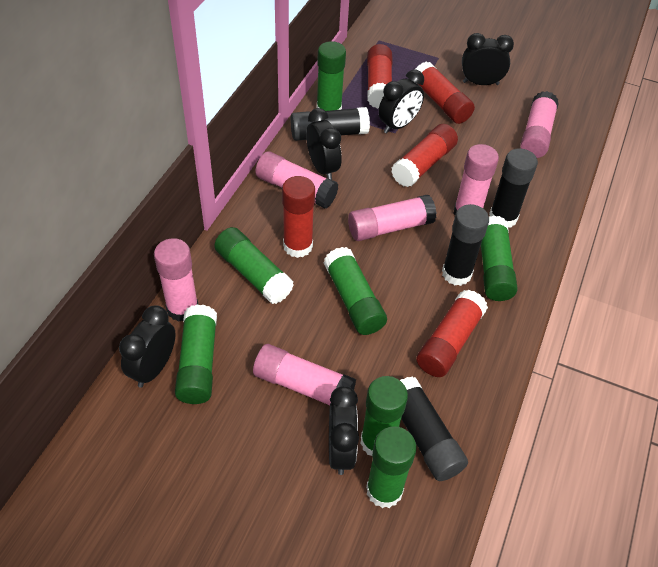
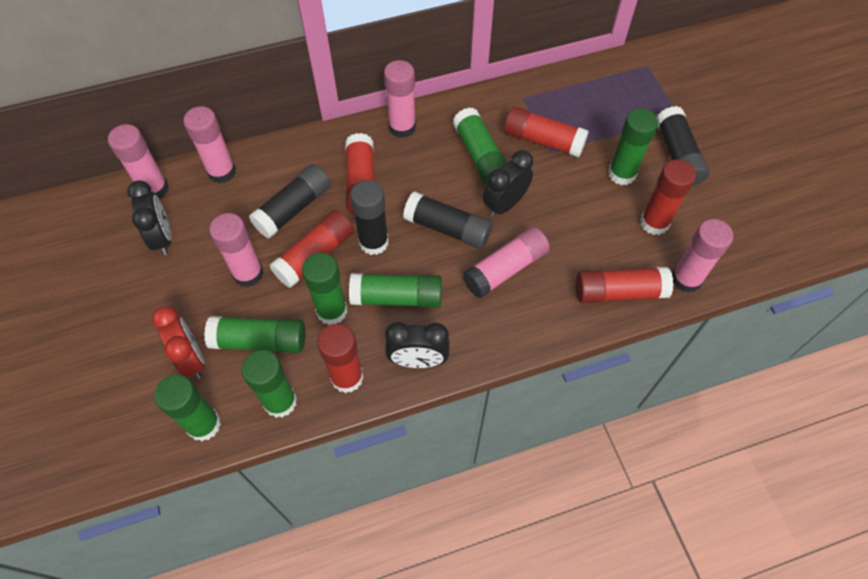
black clock: 5 -> 3
red clock: 0 -> 1
red glue stick: 5 -> 6

